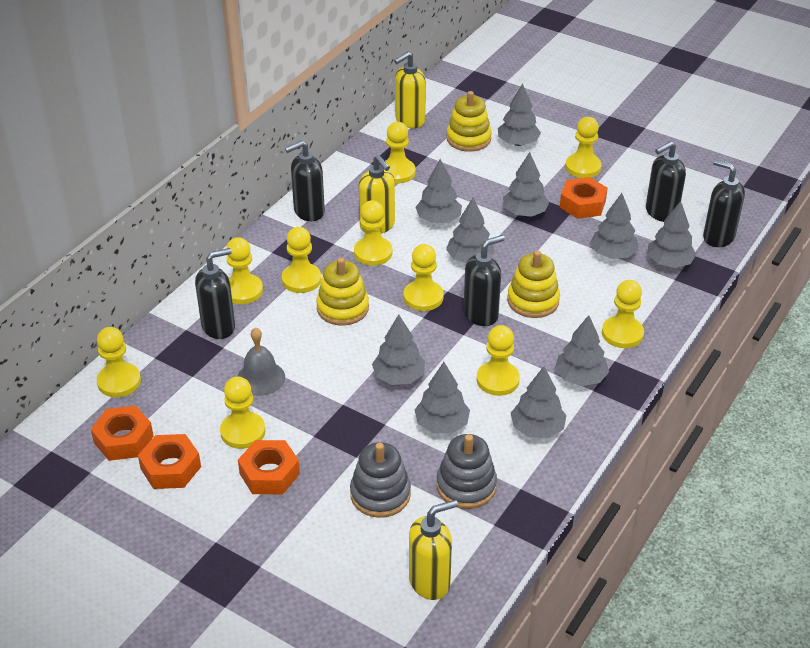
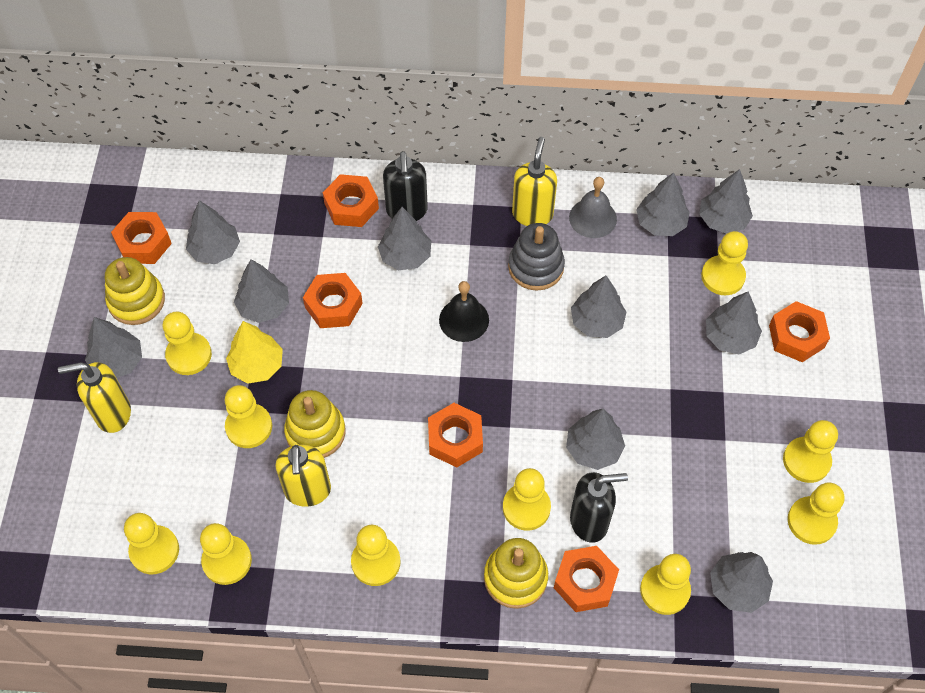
black bell: 0 -> 1
black soap dispenser: 5 -> 2
grey stacking toy: 2 -> 1
orange nut: 4 -> 6
yellow tree: 0 -> 1

